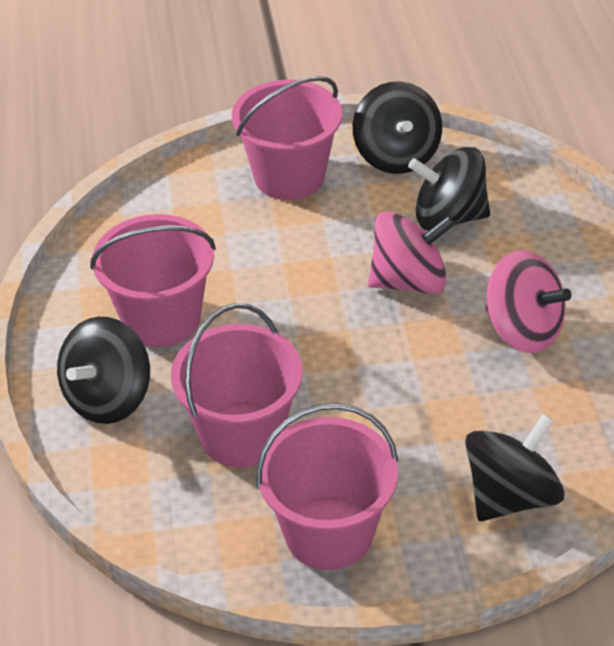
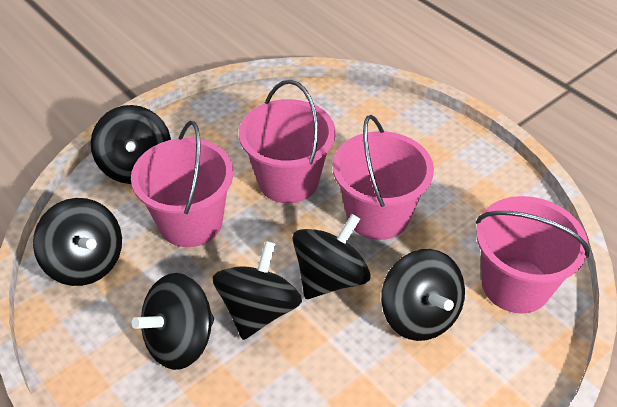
black spinning top: 4 -> 6
pink spinning top: 2 -> 0

